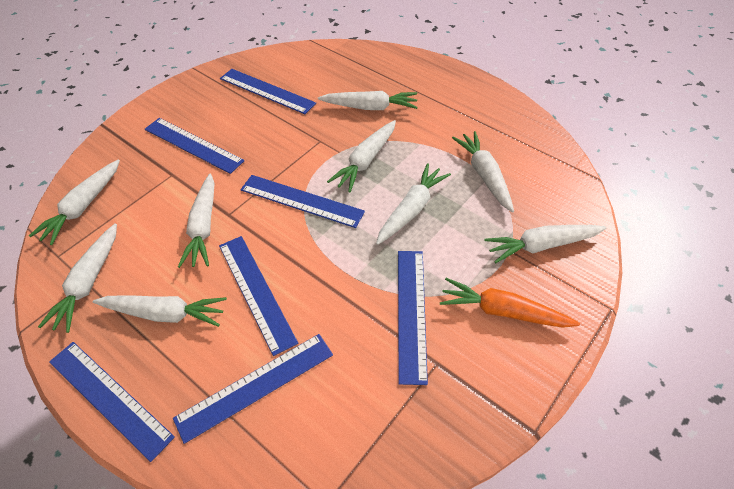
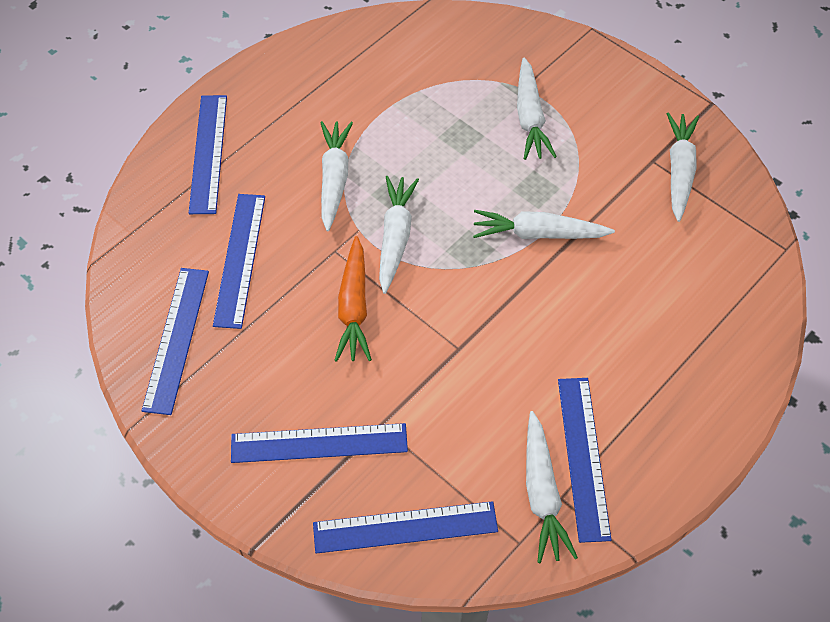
blue ruler: 7 -> 6
white carrot: 9 -> 6

